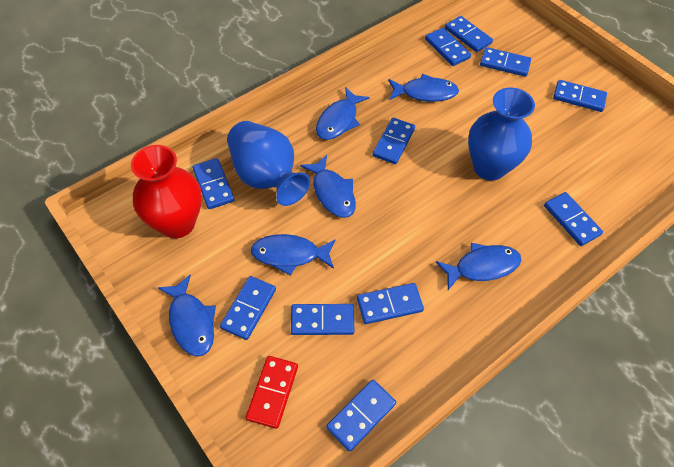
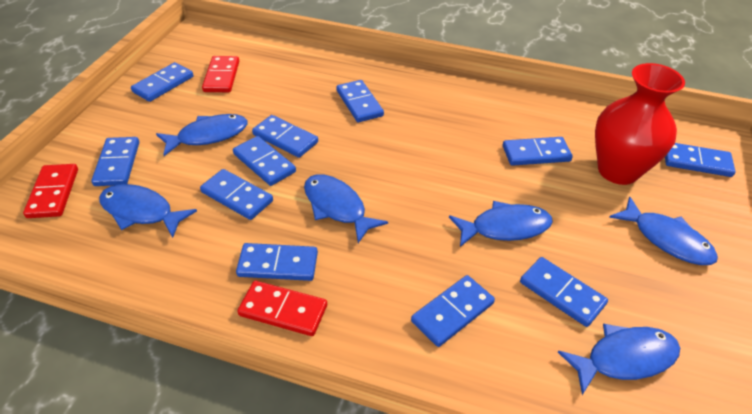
blue vase: 2 -> 0
red domino: 1 -> 3

